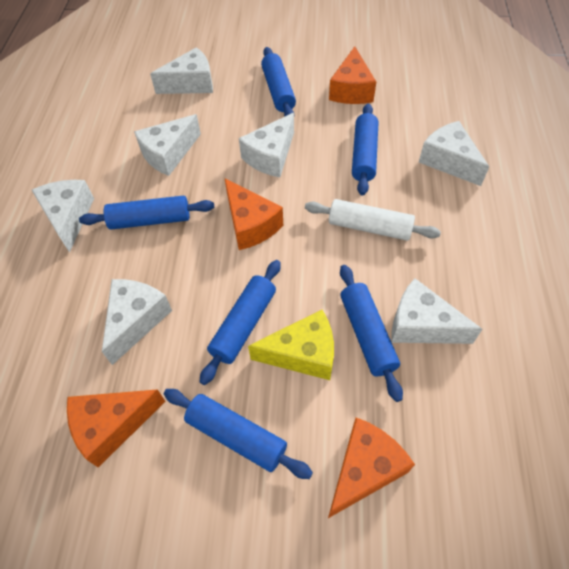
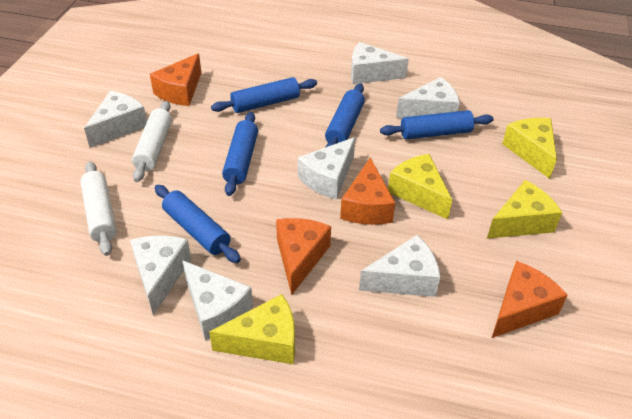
blue rolling pin: 6 -> 5
white rolling pin: 1 -> 2
yellow cheese: 1 -> 4

